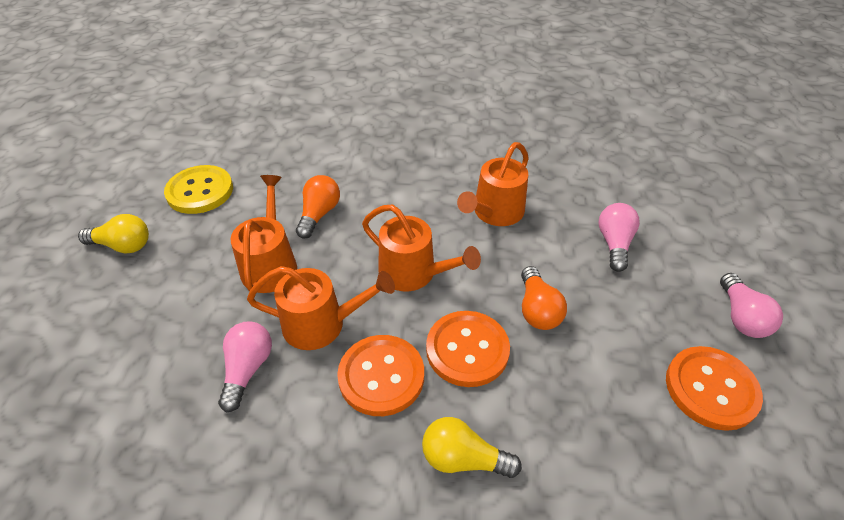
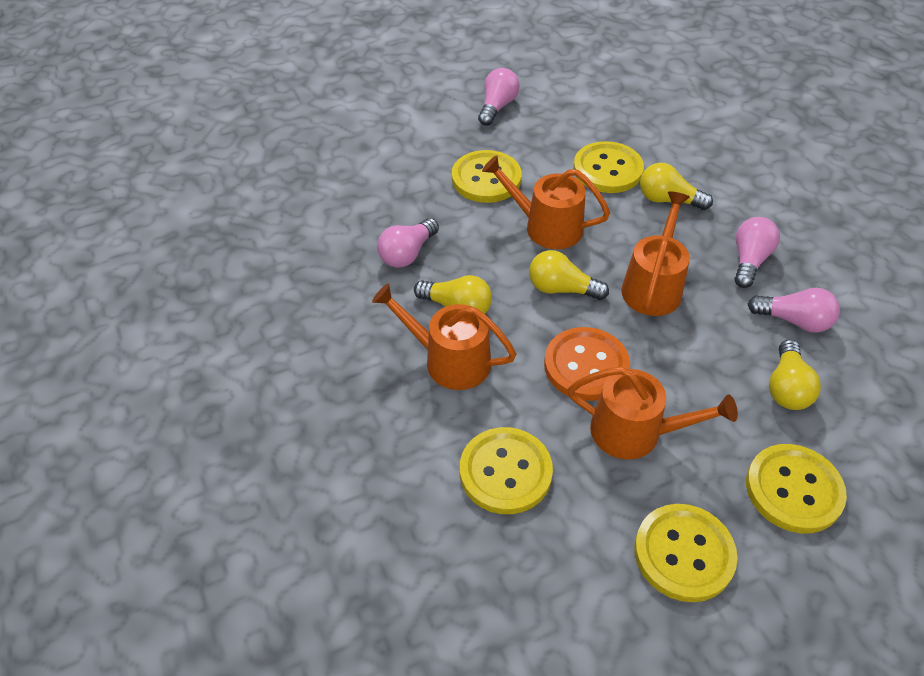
orange button: 3 -> 1
orange light bulb: 2 -> 0
pink light bulb: 3 -> 4
yellow button: 1 -> 5
yellow light bulb: 2 -> 4

